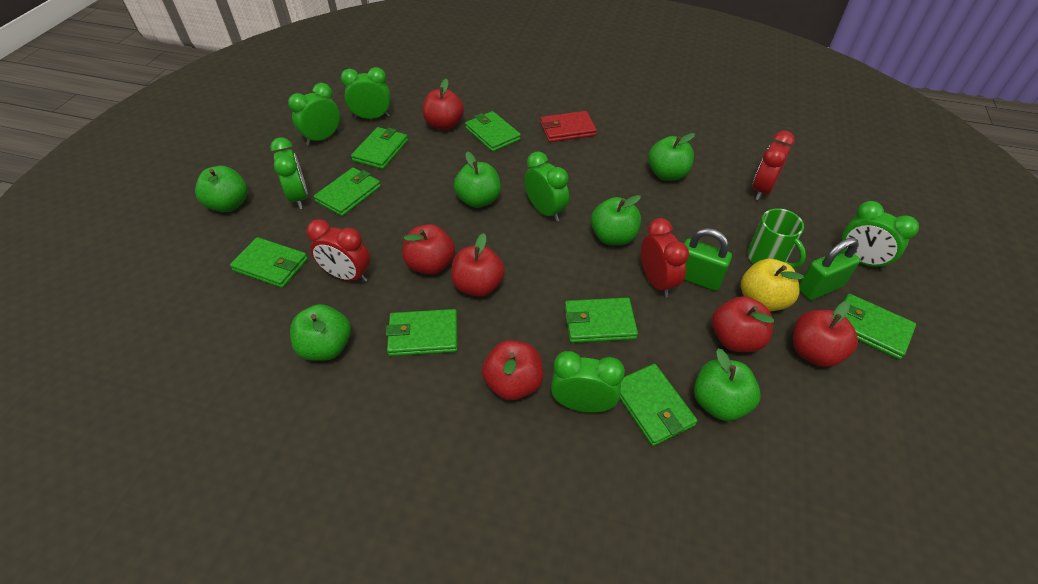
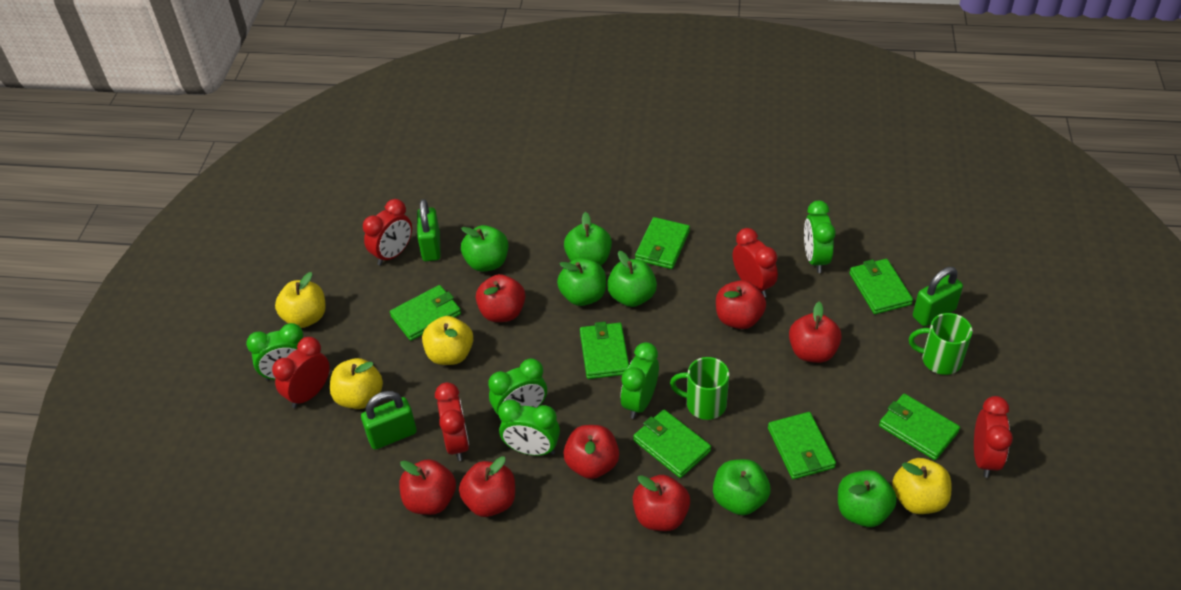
green clock: 6 -> 5
green mug: 1 -> 2
green padlock: 2 -> 3
green wallet: 8 -> 7
red apple: 6 -> 7
red clock: 3 -> 5
red wallet: 1 -> 0
yellow apple: 1 -> 4

